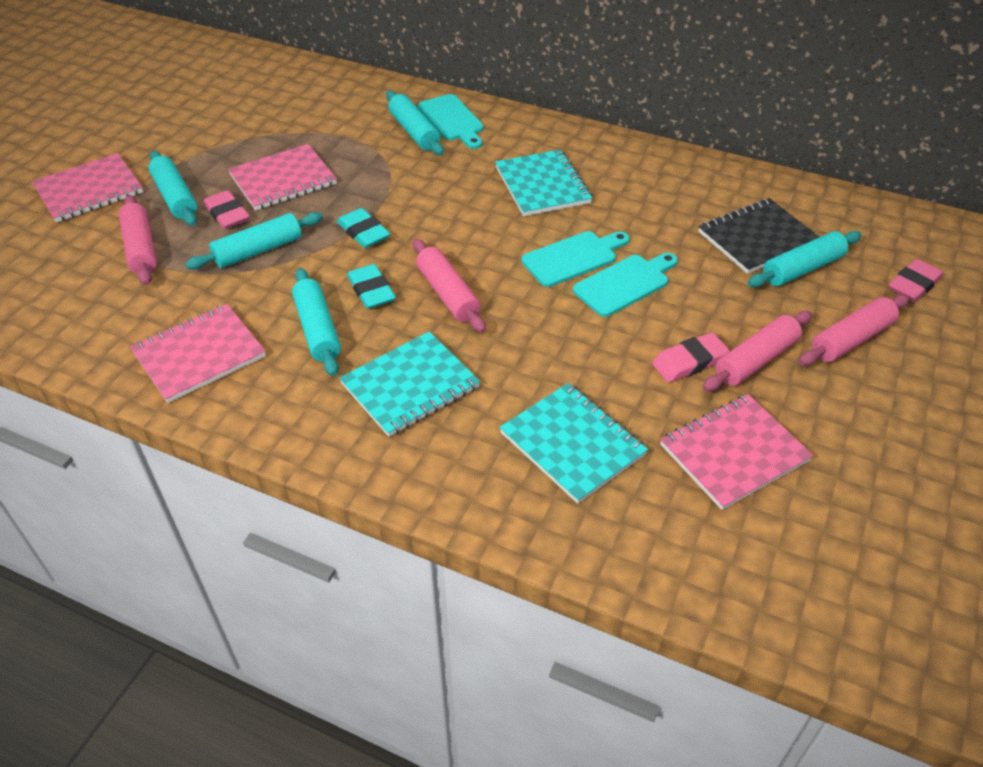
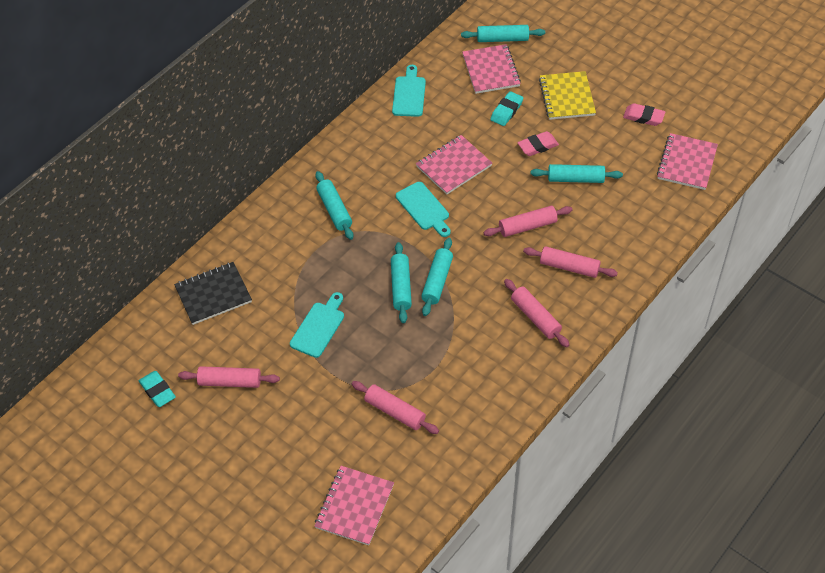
pink eraser: 3 -> 2
pink rolling pin: 4 -> 5
turquoise notebook: 3 -> 0
yellow notebook: 0 -> 1

